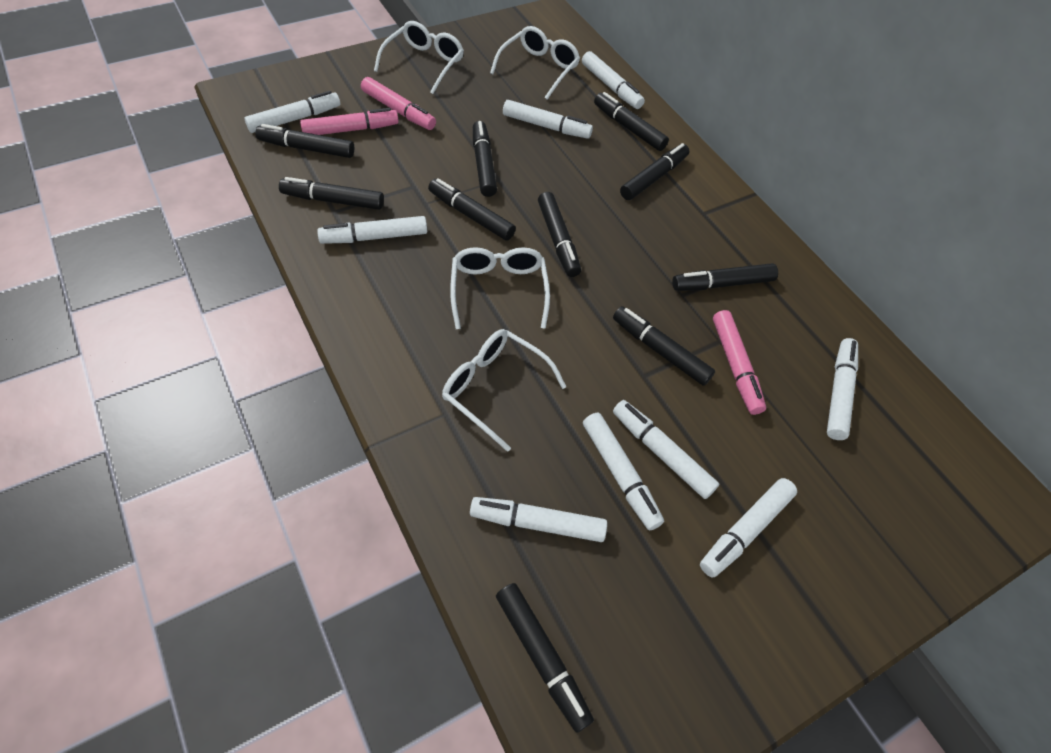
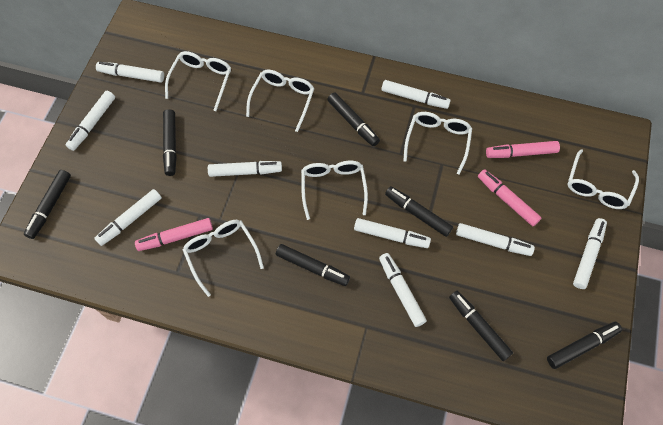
black marker: 10 -> 7
white glasses: 4 -> 6

